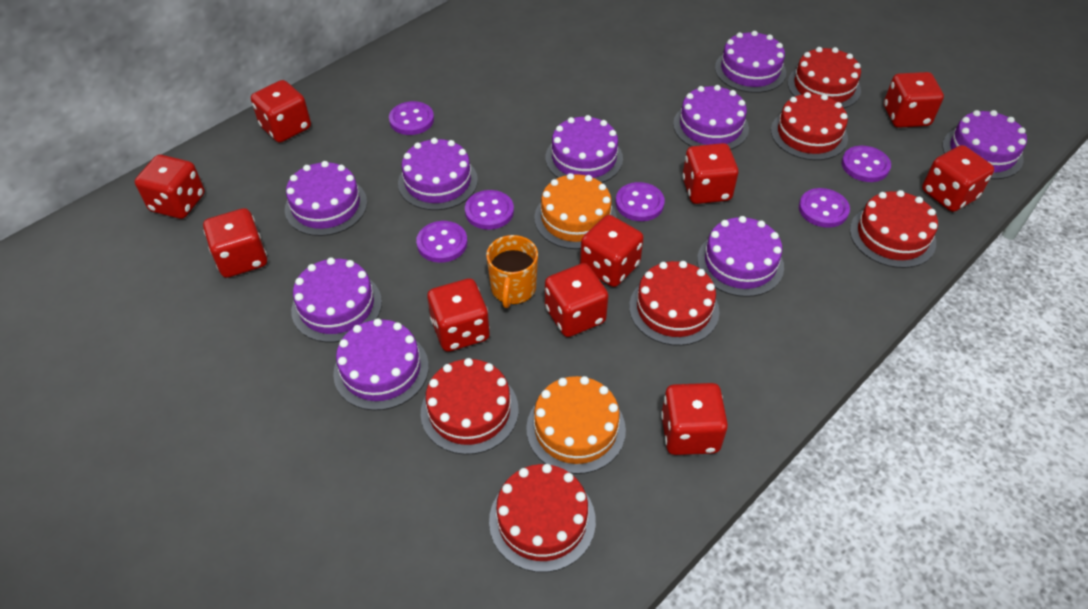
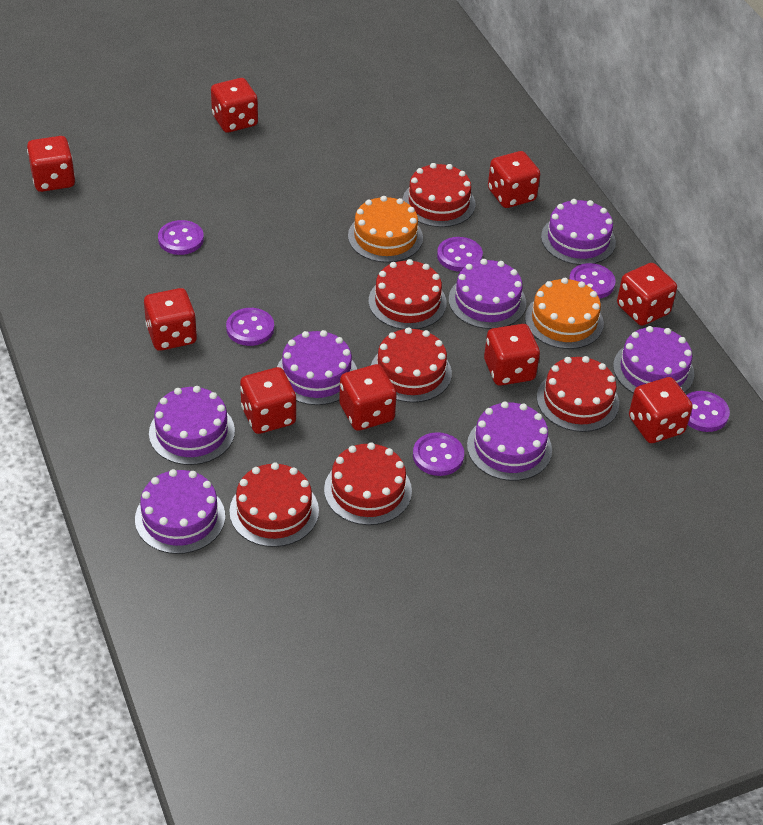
orange mug: 1 -> 0
purple cake: 9 -> 7
red dice: 10 -> 9

